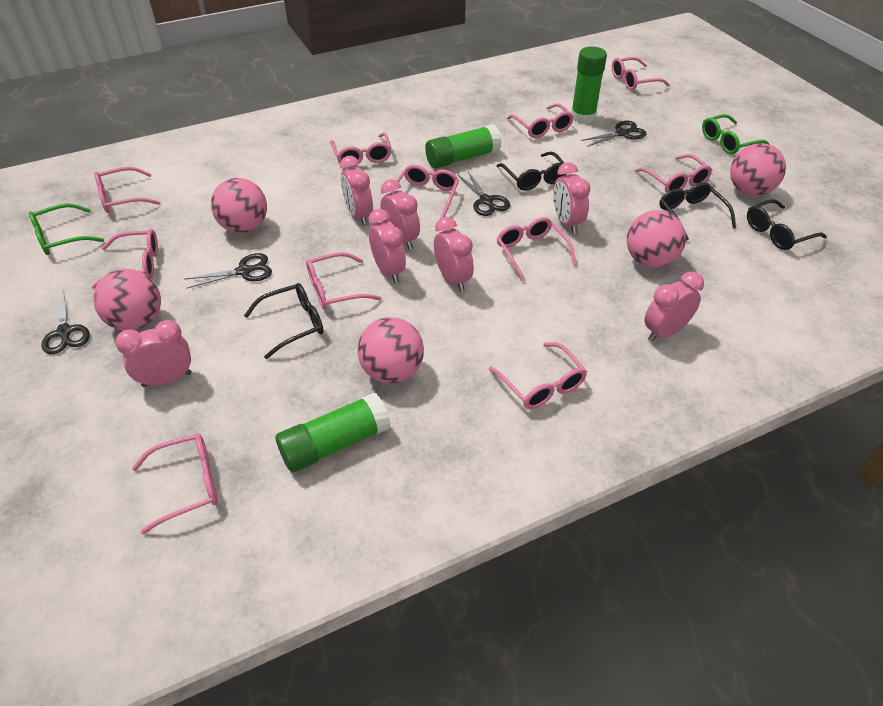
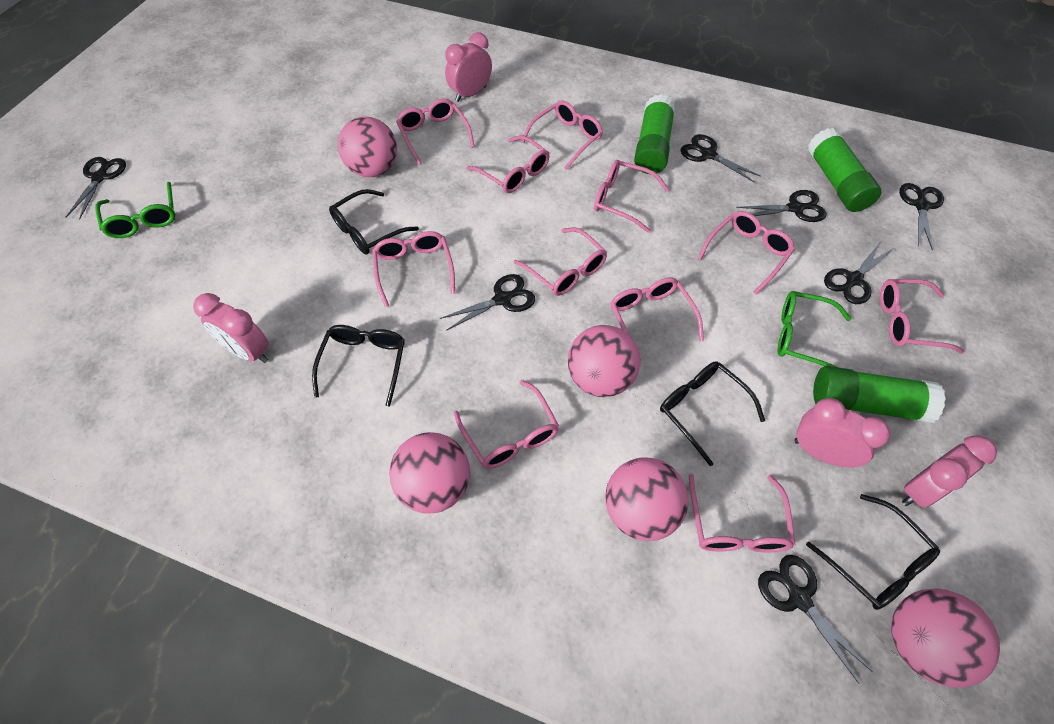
black scissors: 4 -> 7
pink clock: 7 -> 4

